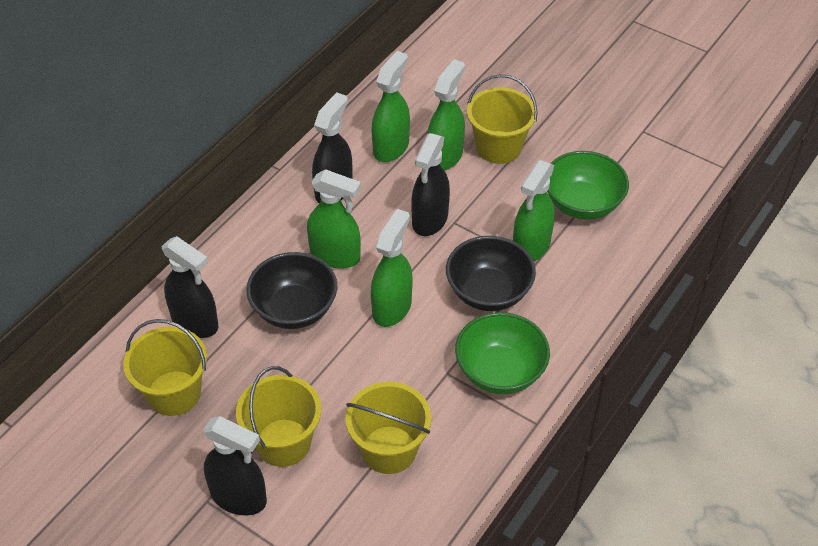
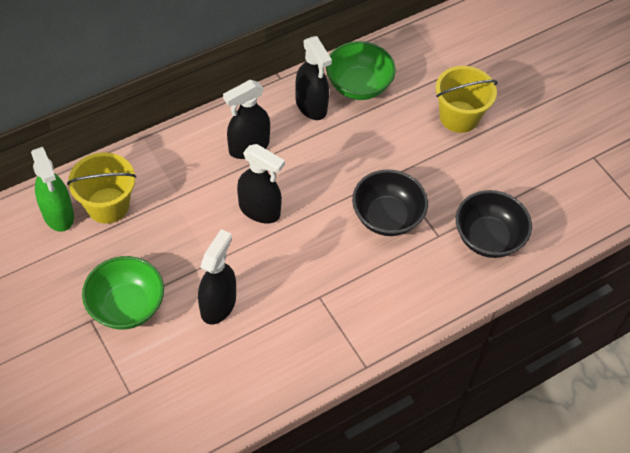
green spray bottle: 5 -> 1
yellow bucket: 4 -> 2

